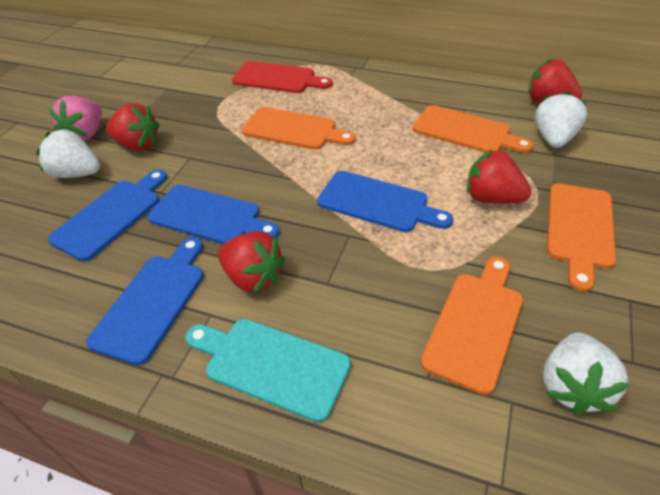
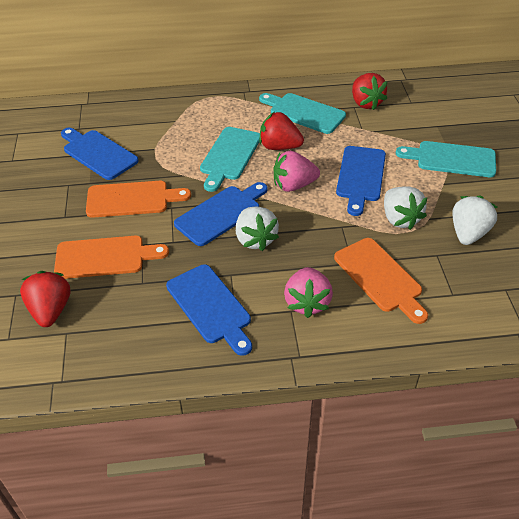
orange cutting board: 4 -> 3
pink strawberry: 1 -> 2
red cutting board: 1 -> 0
red strawberry: 4 -> 3
turquoise cutting board: 1 -> 3

